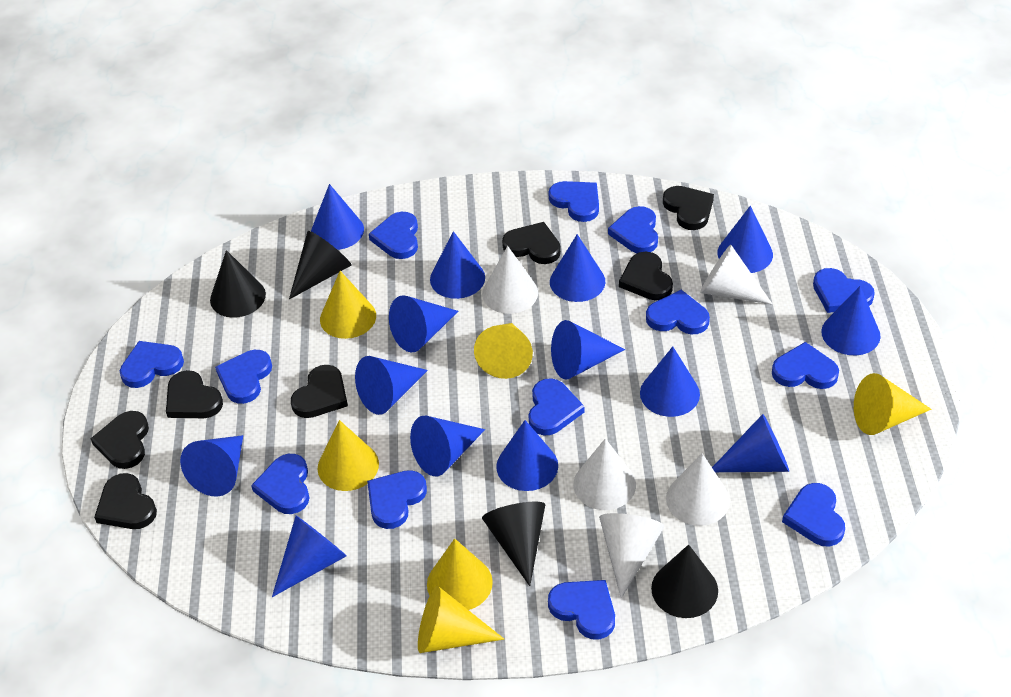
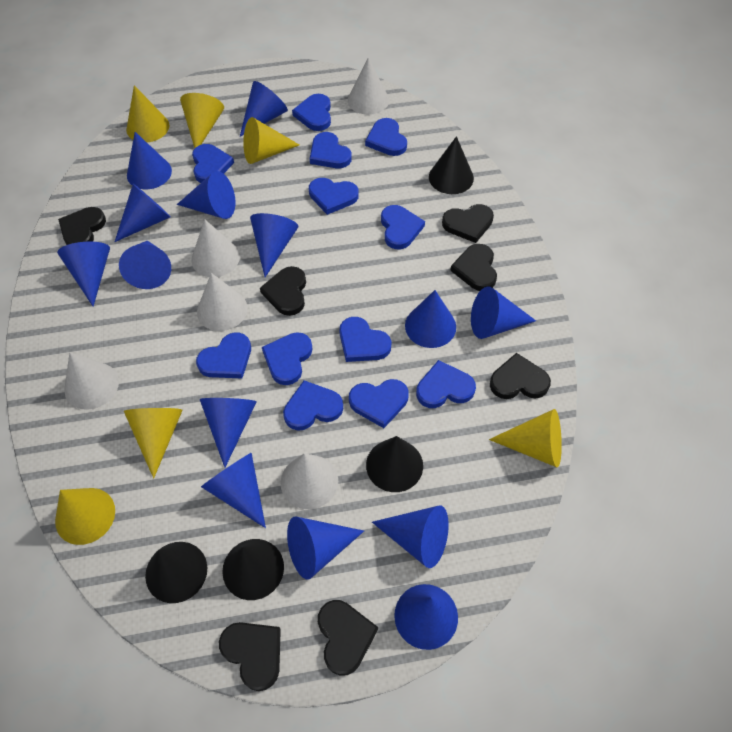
blue heart: 13 -> 12

